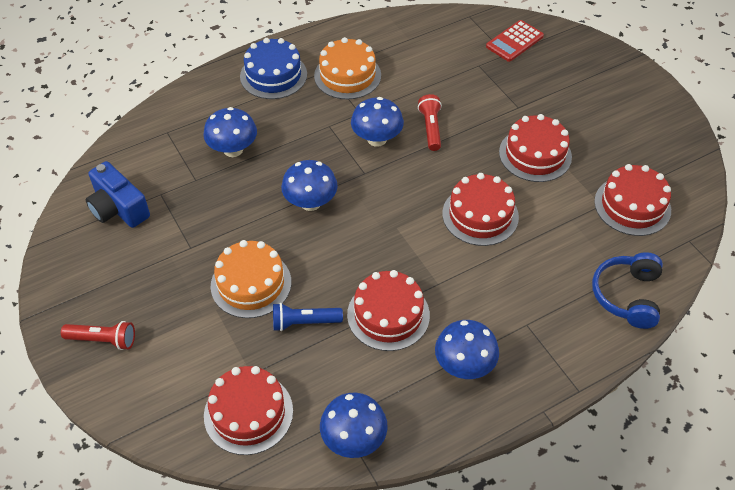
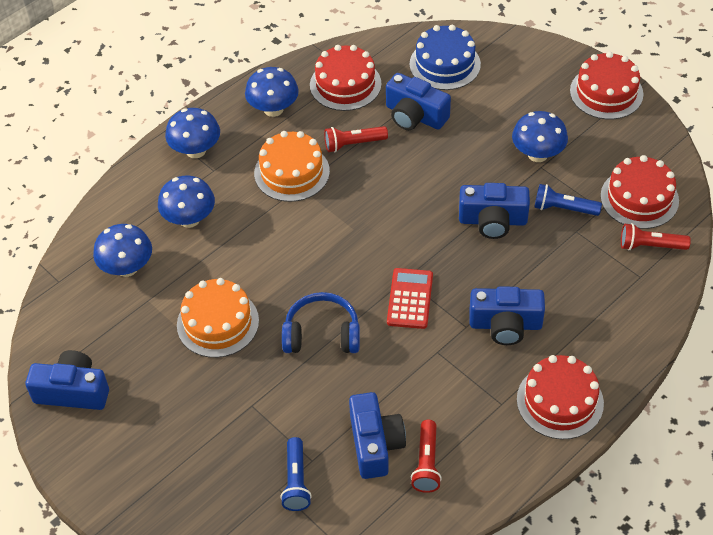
blue camera: 1 -> 5
blue flashlight: 1 -> 2
red cake: 5 -> 4
red flashlight: 2 -> 3

